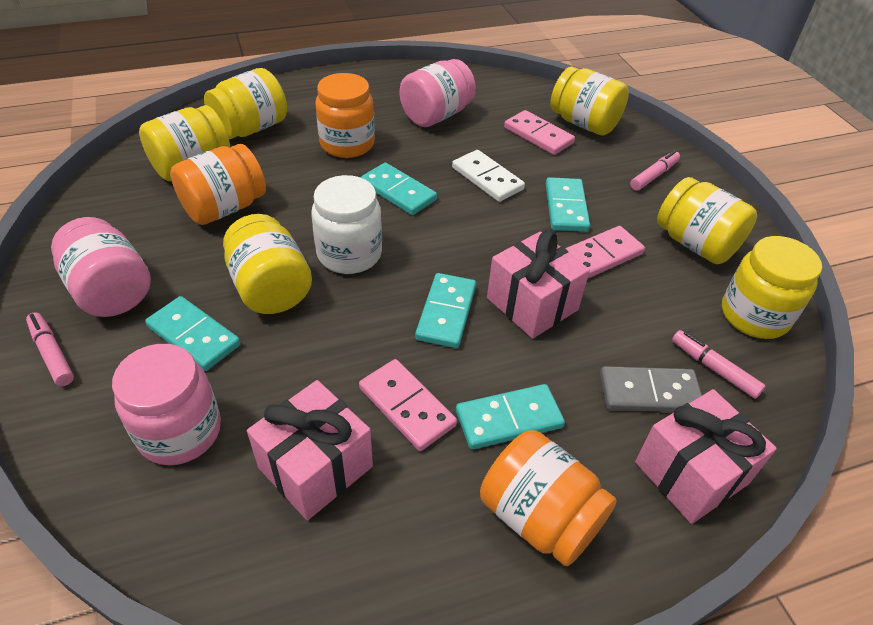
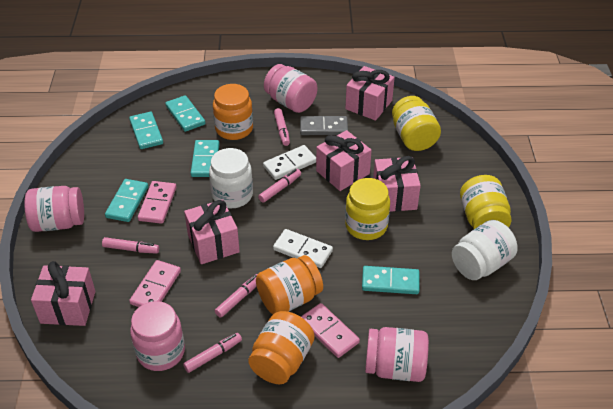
pink gift: 3 -> 5
pink jar: 3 -> 4
pink marker: 3 -> 5
white domino: 1 -> 2
white jar: 1 -> 2
yellow jar: 6 -> 3

